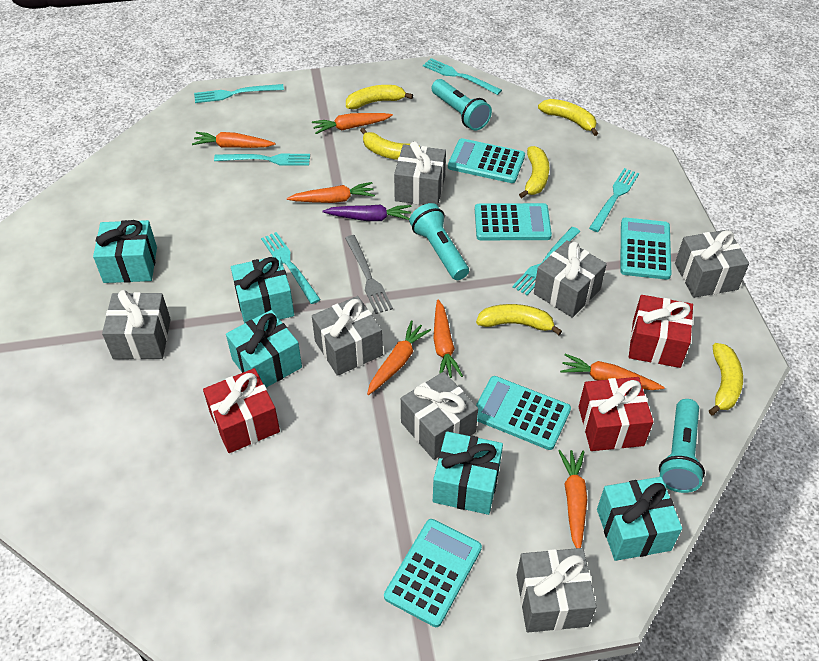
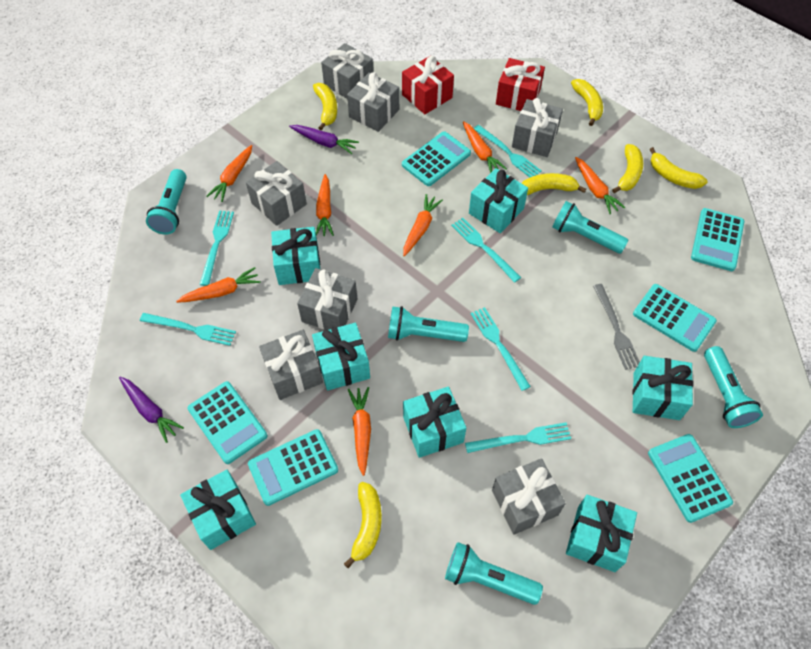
purple carrot: 1 -> 2
red gift: 3 -> 2
turquoise calculator: 5 -> 6
turquoise flashlight: 3 -> 5
turquoise gift: 5 -> 7

